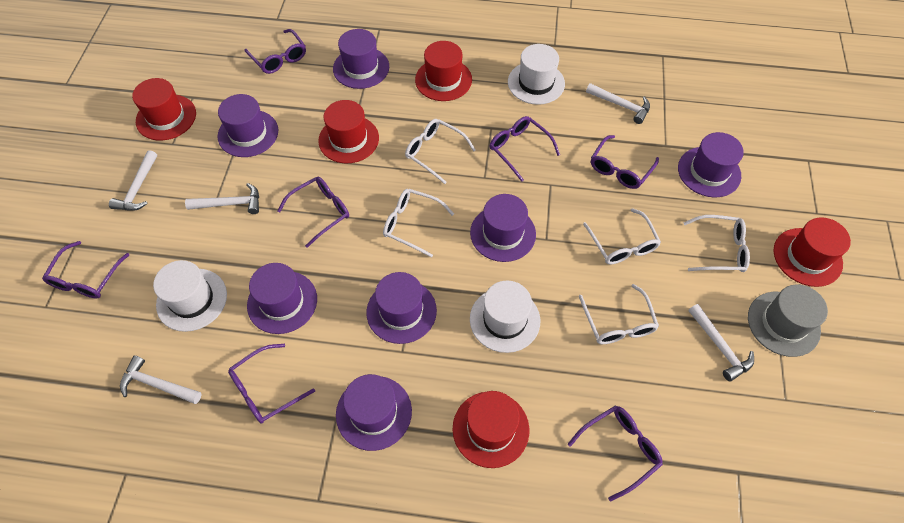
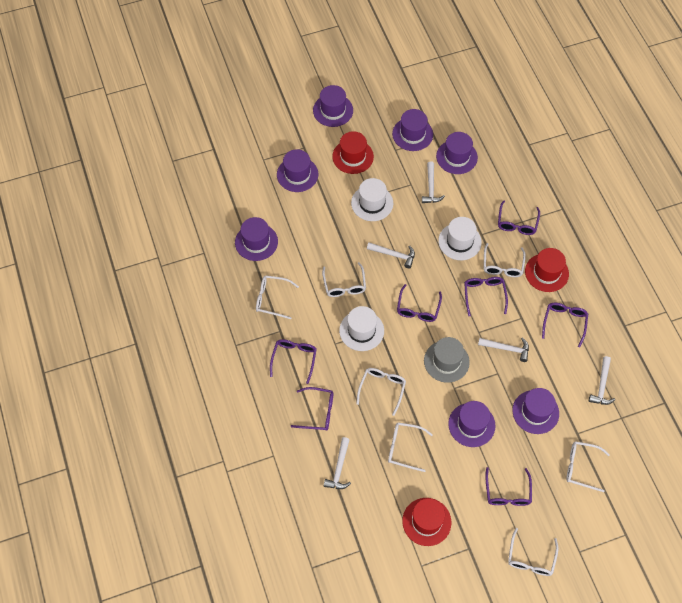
red hat: 5 -> 3
white glasses: 5 -> 7

